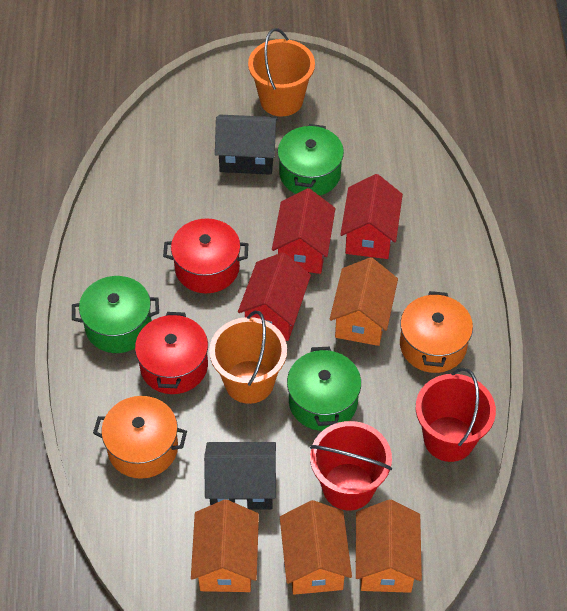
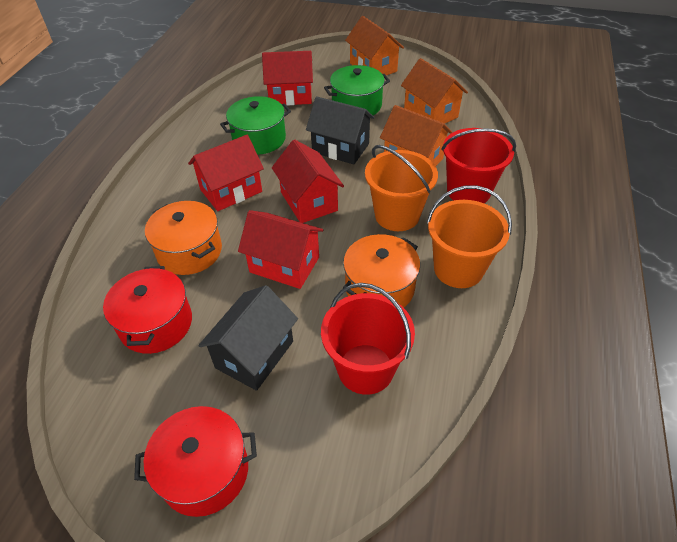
green pot: 3 -> 2
orange house: 4 -> 3
red house: 3 -> 4

